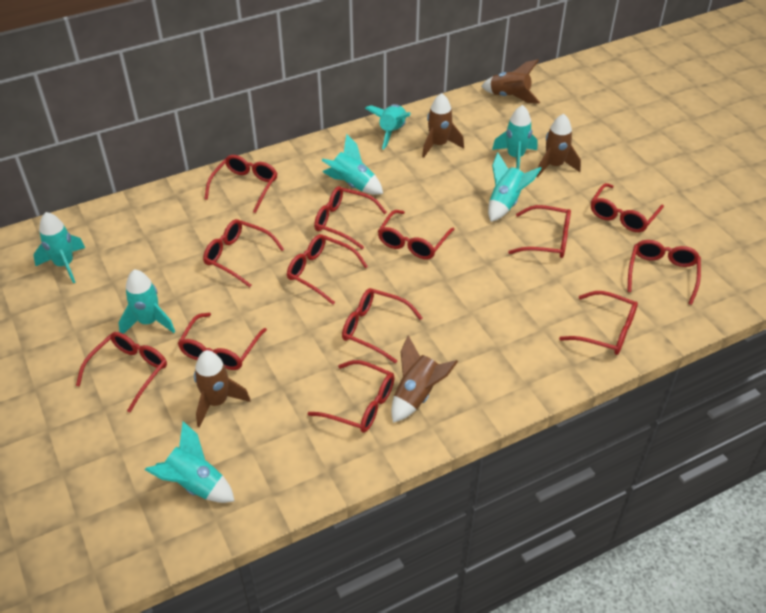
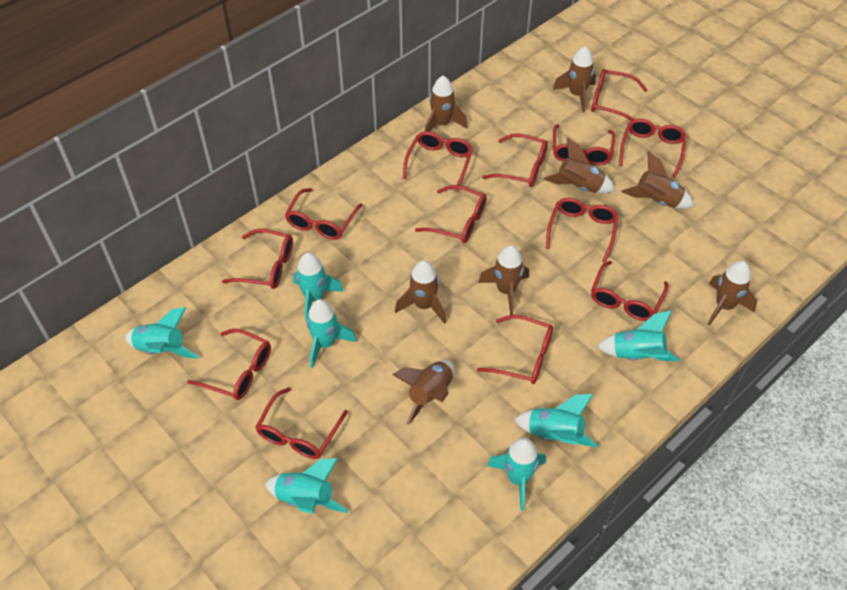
brown rocket: 5 -> 8

